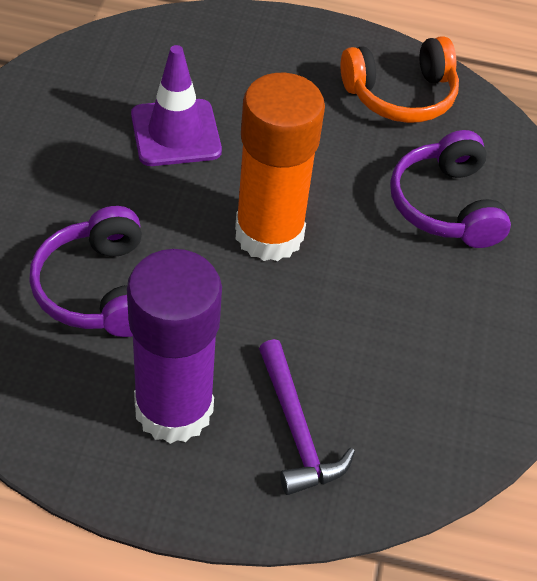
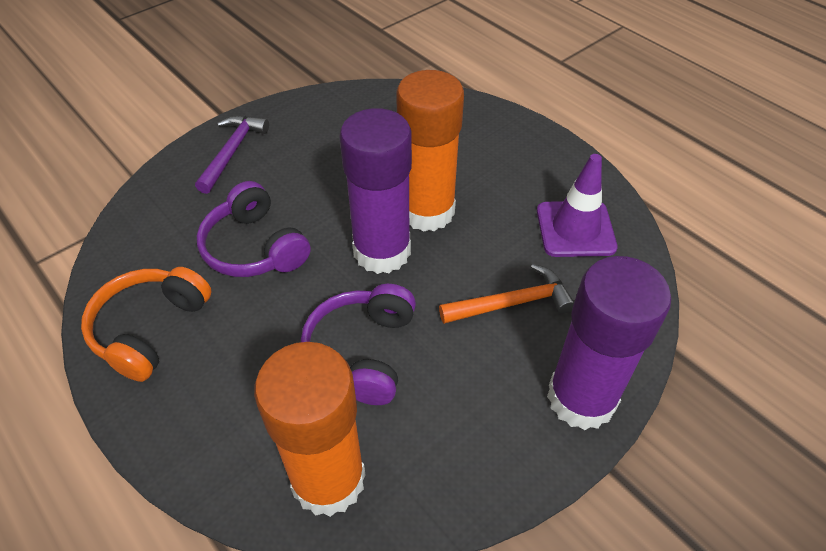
orange glue stick: 1 -> 2
orange hammer: 0 -> 1
purple glue stick: 1 -> 2

